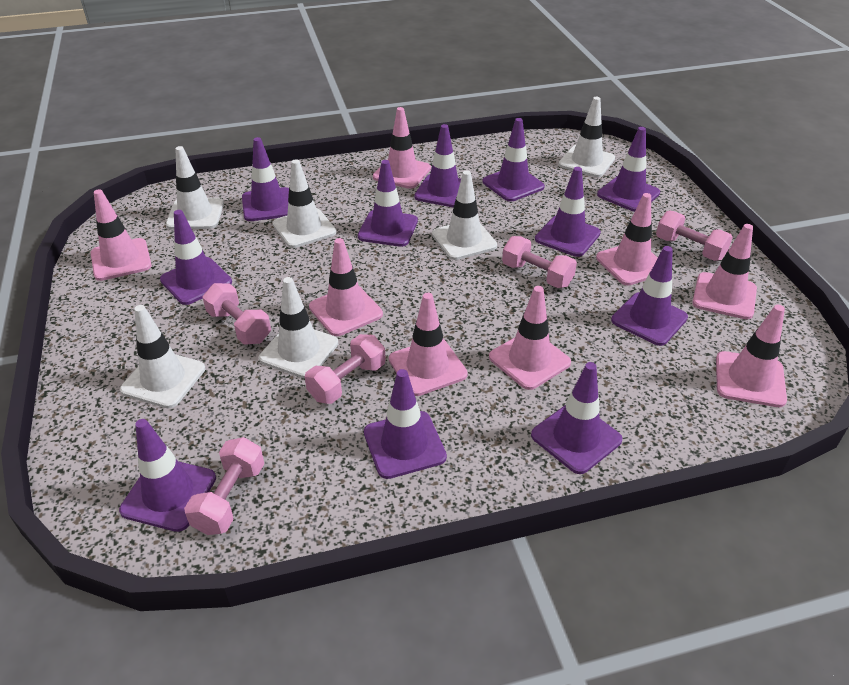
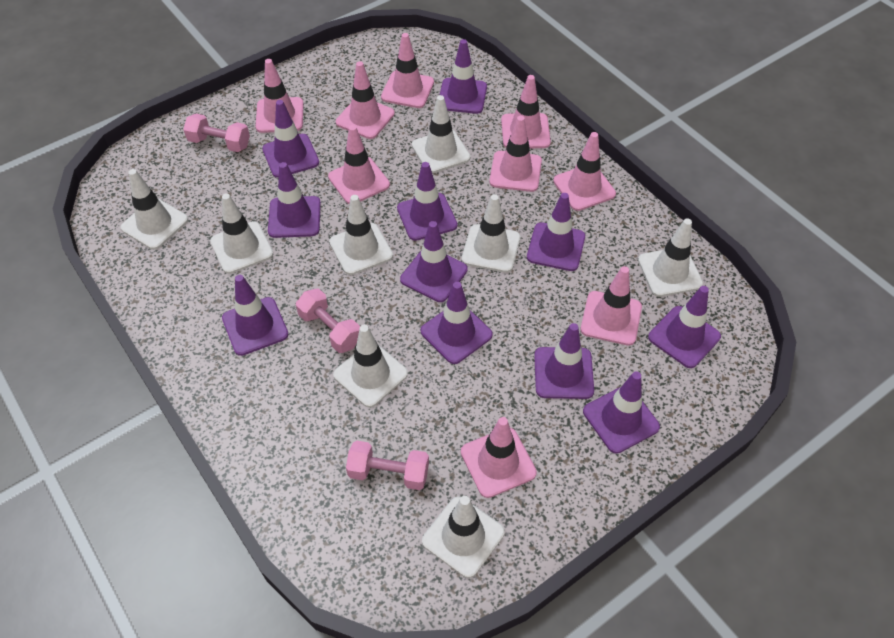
pink dumbbell: 5 -> 3
pink traffic cone: 8 -> 9
white traffic cone: 6 -> 8

